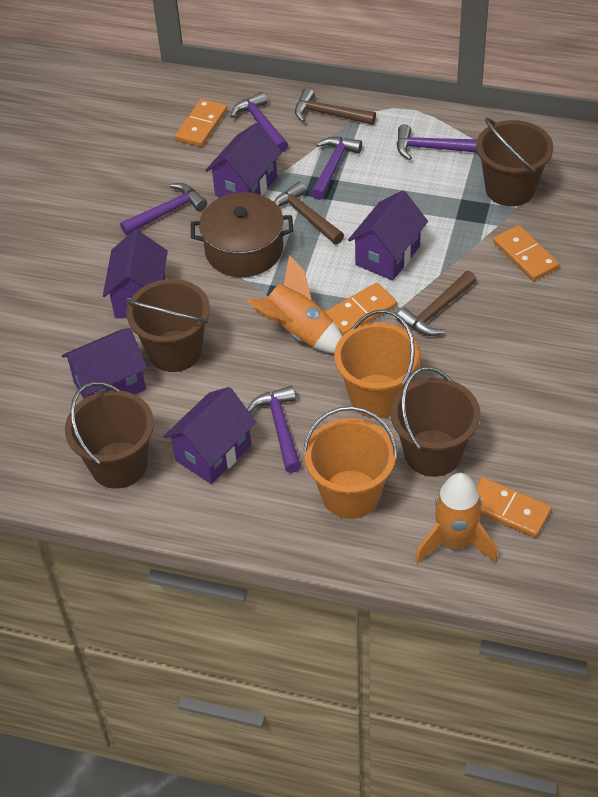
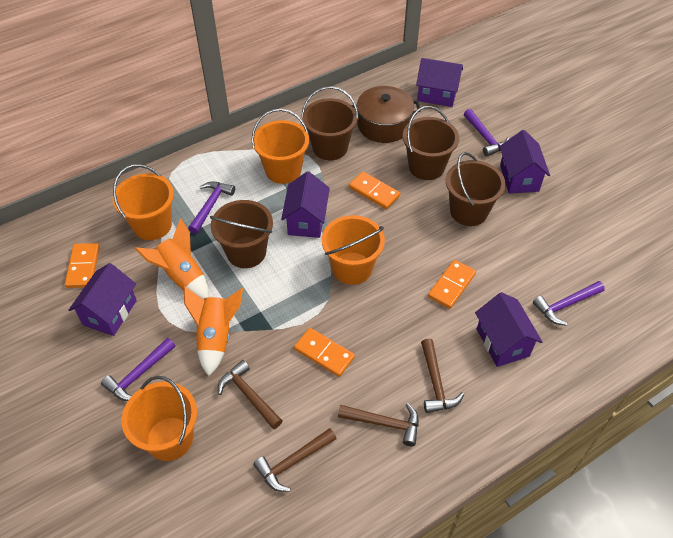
brown hammer: 3 -> 4
orange bucket: 2 -> 4
purple hammer: 5 -> 4

